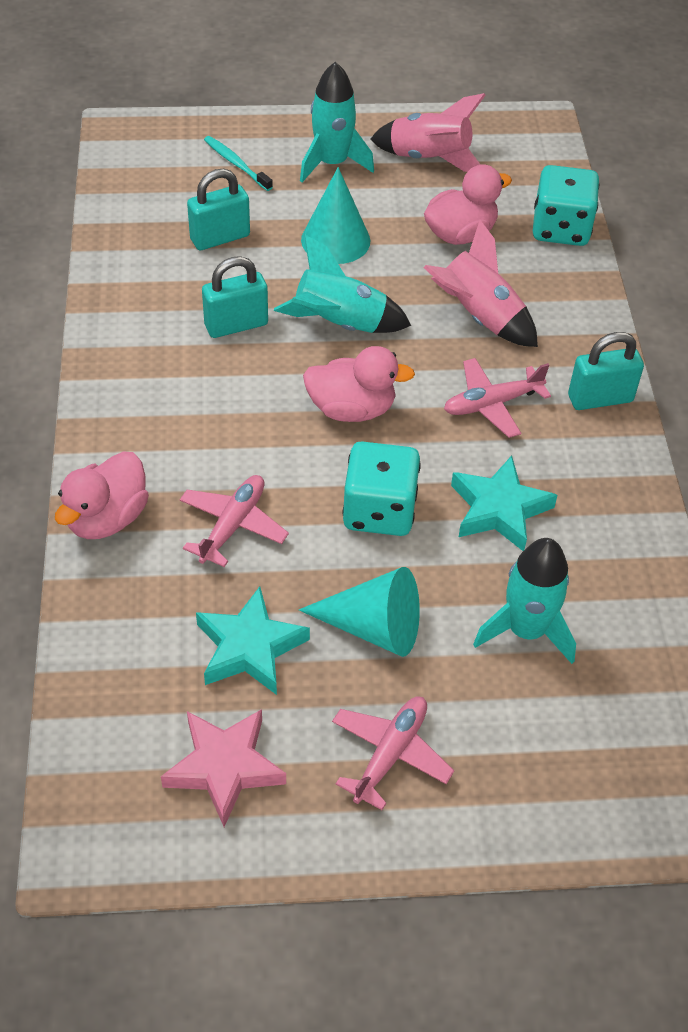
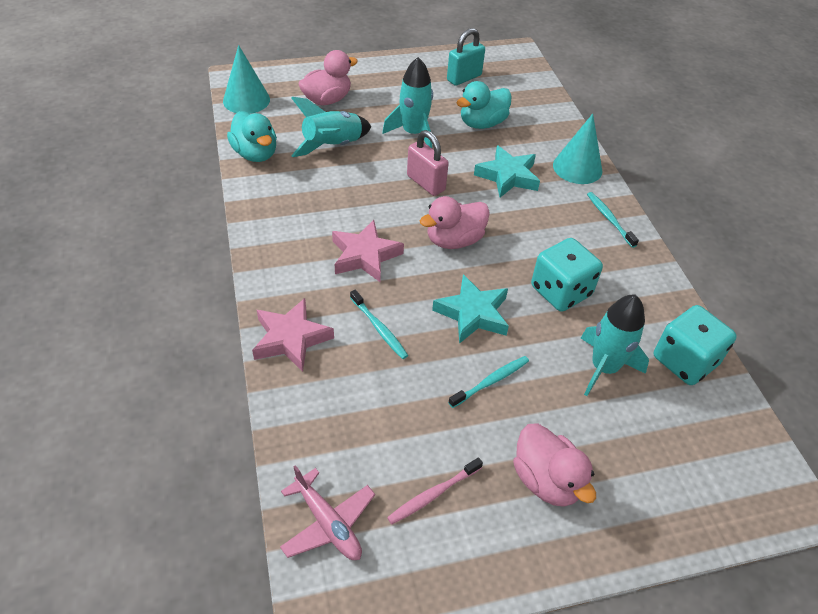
pink padlock: 0 -> 1
pink plane: 3 -> 1
pink rocket: 2 -> 0
pink star: 1 -> 2
pink toothbrush: 0 -> 1
turquoise duck: 0 -> 2
turquoise padlock: 3 -> 1
turquoise toothbrush: 1 -> 3

